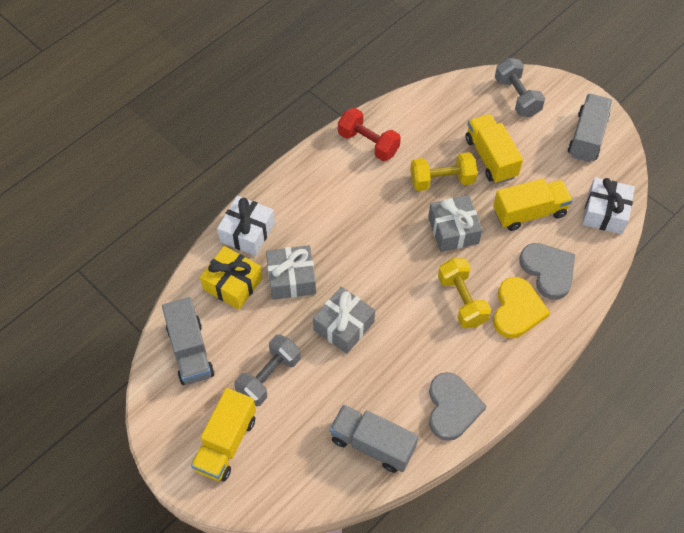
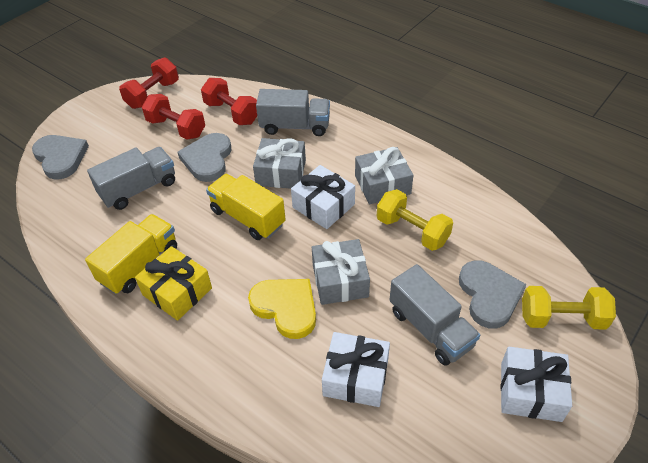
grey dumbbell: 2 -> 0
grey heart: 2 -> 3
red dumbbell: 1 -> 3
white gift: 2 -> 3
yellow truck: 3 -> 2

